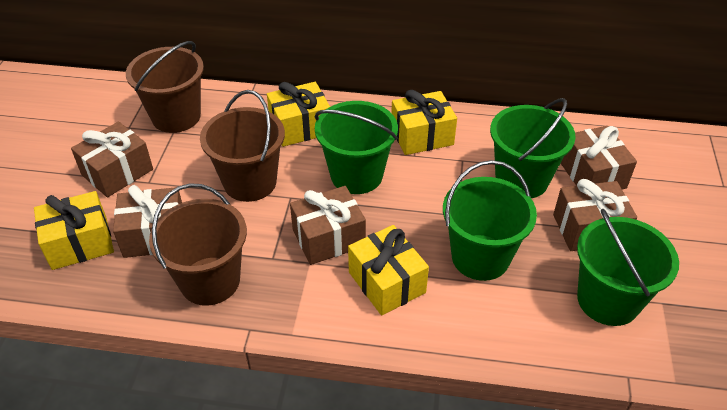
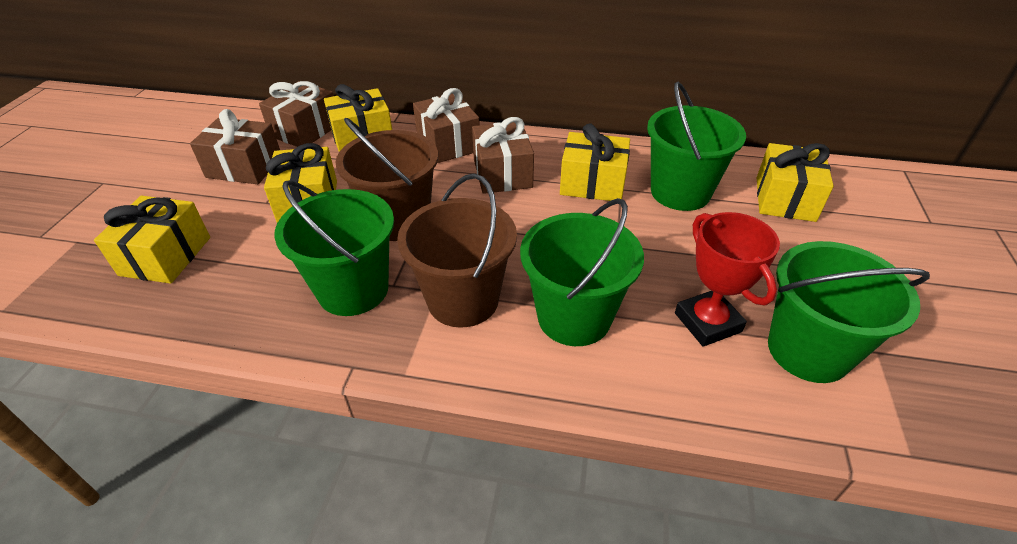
brown bucket: 3 -> 2
brown gift: 5 -> 4
red trophy: 0 -> 1
yellow gift: 4 -> 5

